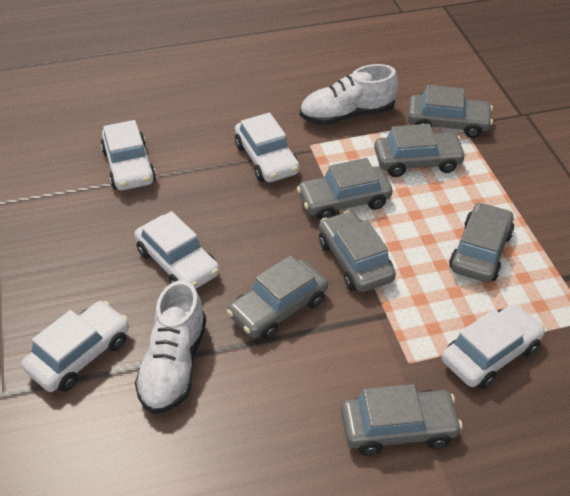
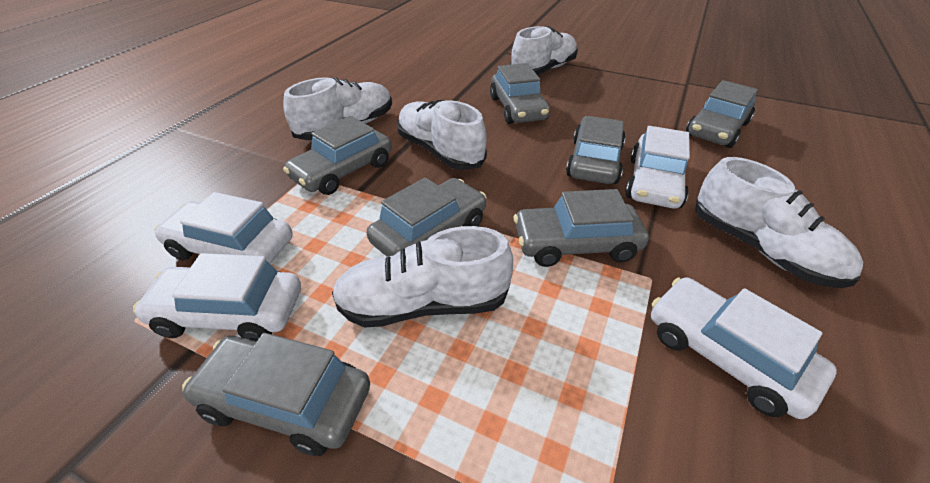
white car: 5 -> 4
white shoe: 2 -> 5

